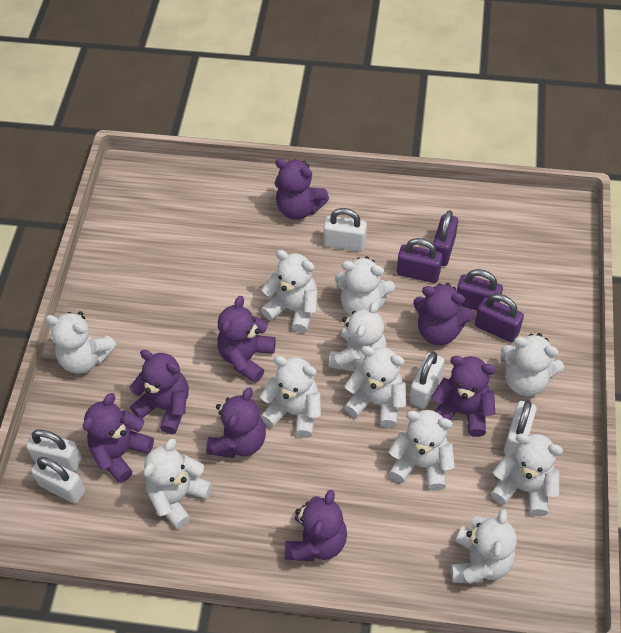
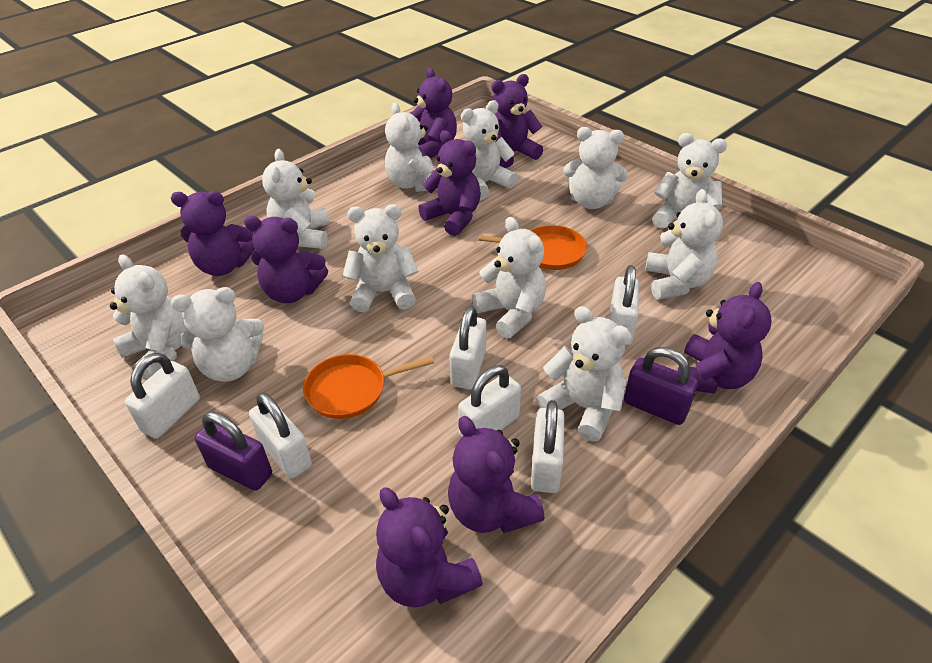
orange pan: 0 -> 2
purple padlock: 4 -> 2
white padlock: 5 -> 6

